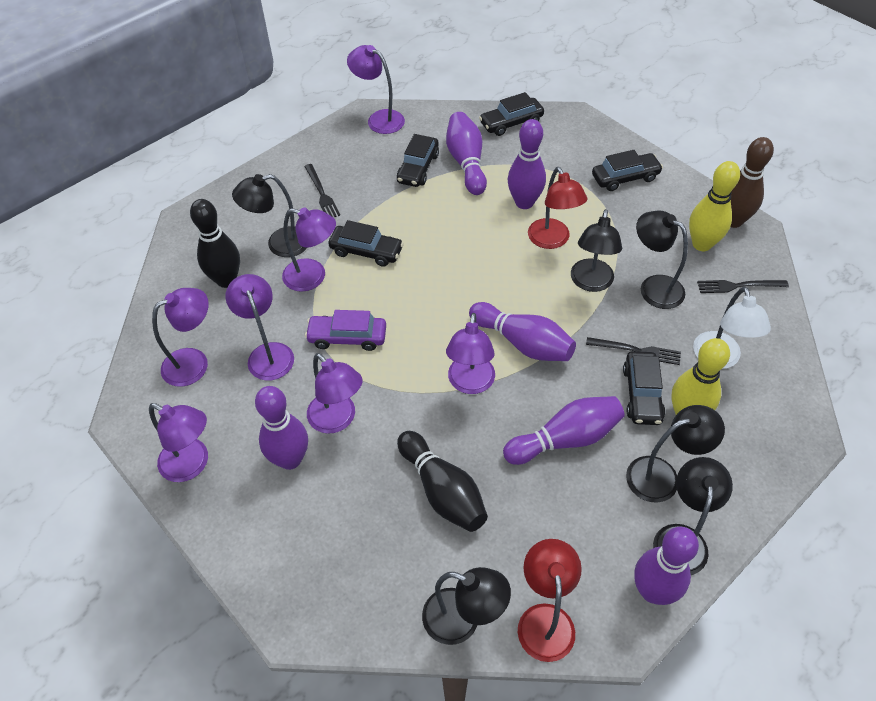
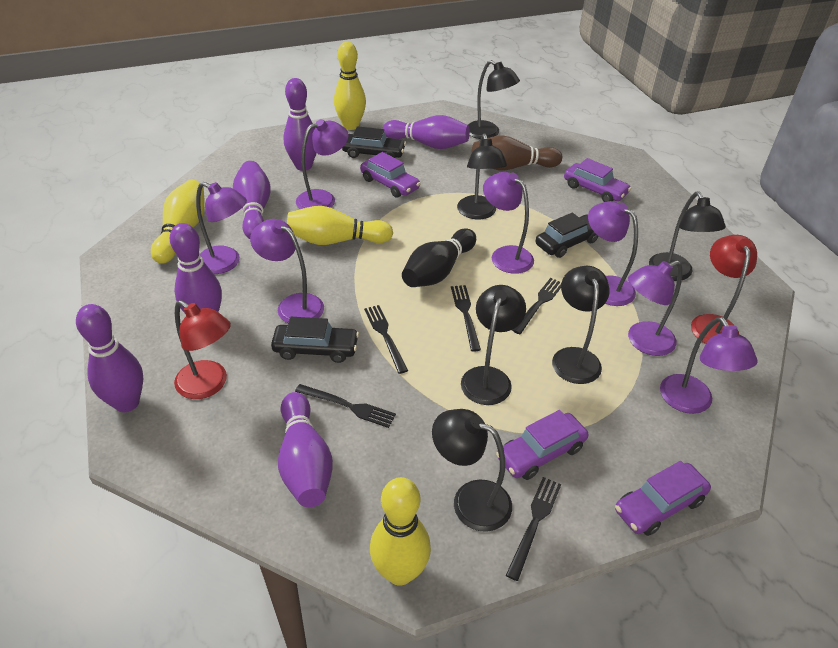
black bowling pin: 2 -> 1
black car: 5 -> 3
black fork: 3 -> 5
purple car: 1 -> 4
white lamp: 1 -> 0
yellow bowling pin: 2 -> 4

